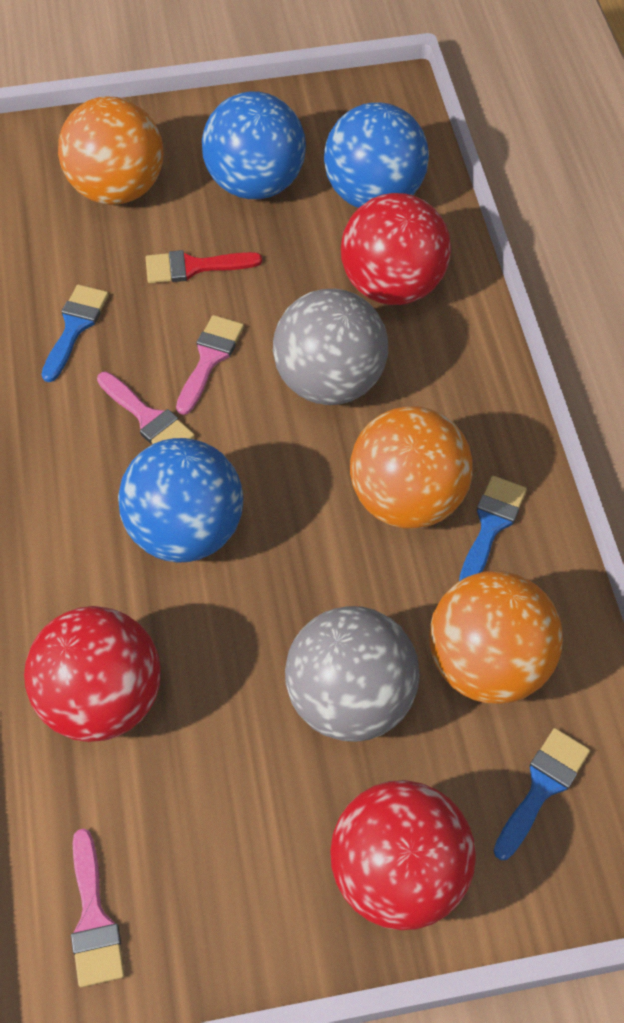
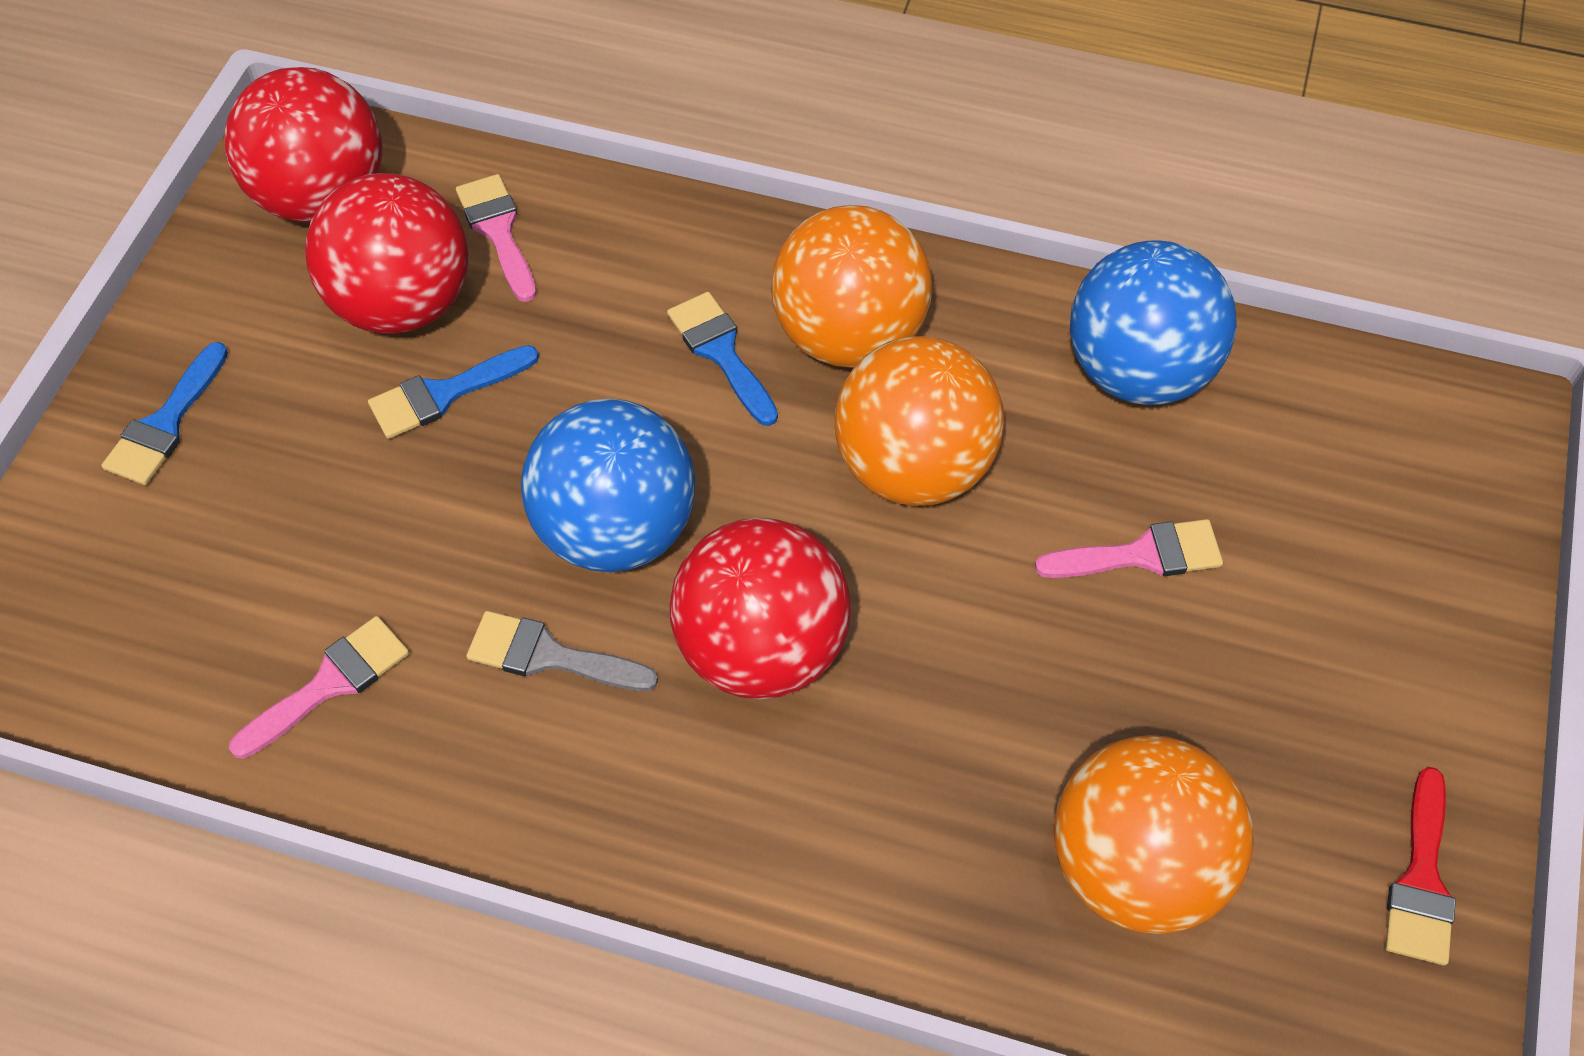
blue ball: 3 -> 2
grey ball: 2 -> 0
grey brush: 0 -> 1

